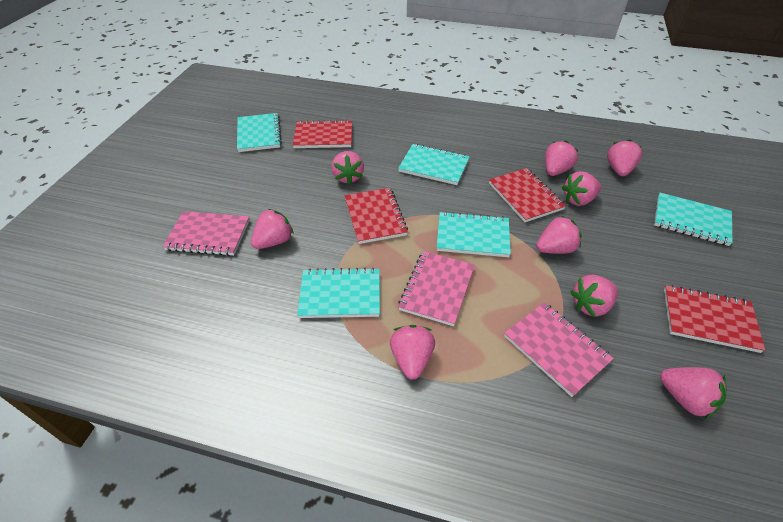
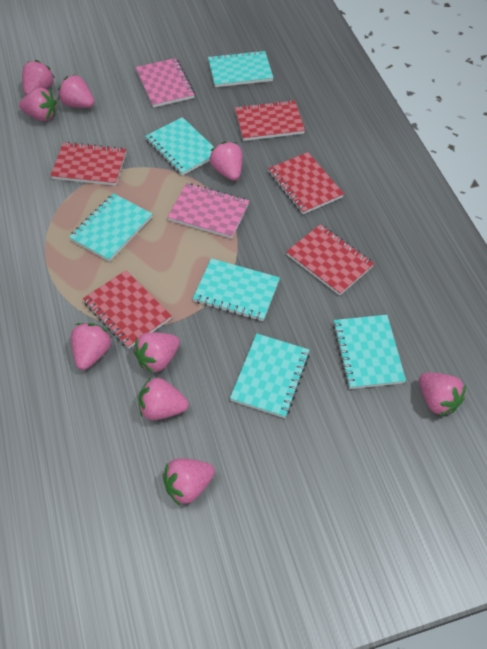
pink notebook: 3 -> 2
red notebook: 4 -> 5
turquoise notebook: 5 -> 6

